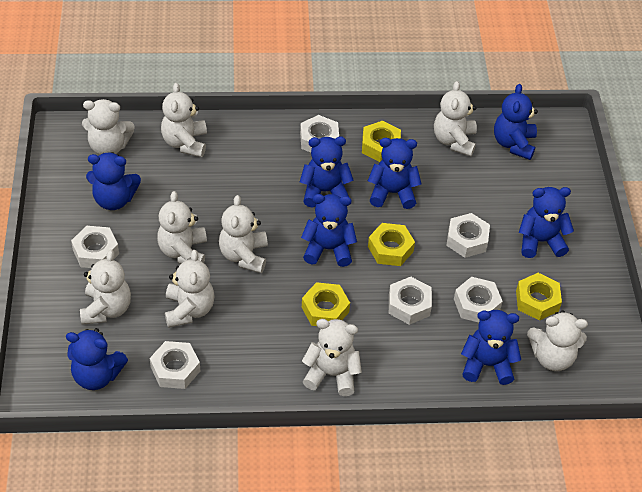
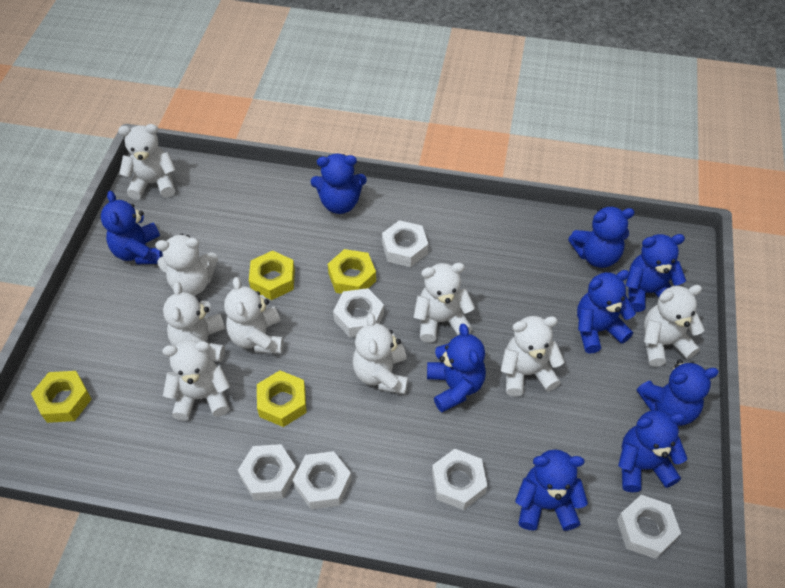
blue teddy bear: 8 -> 9

